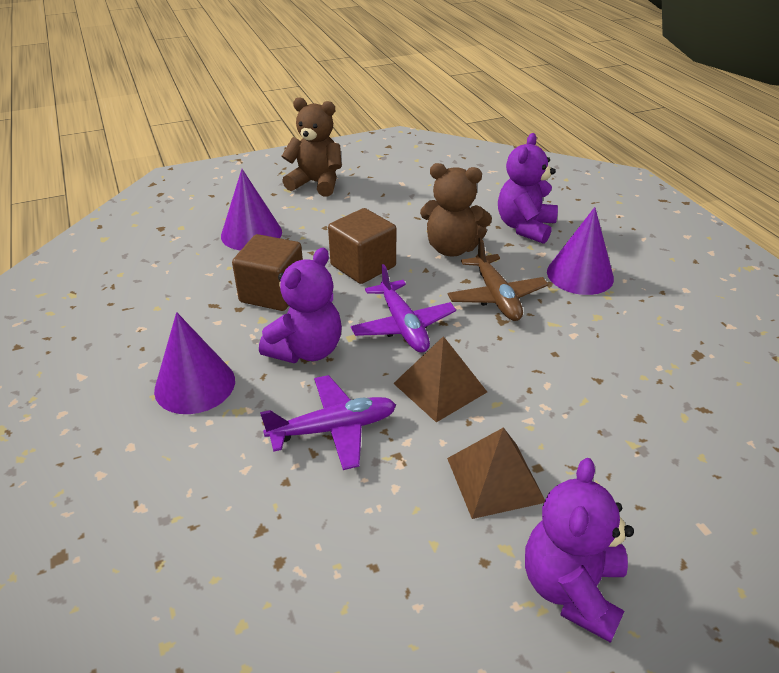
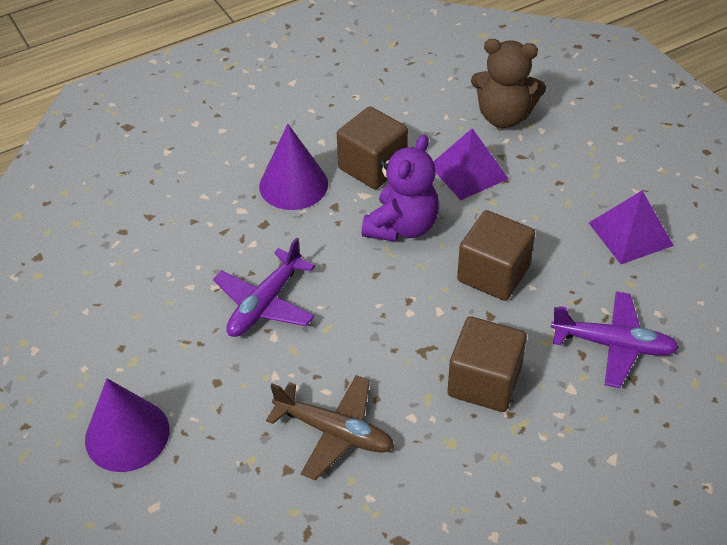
brown cube: 2 -> 3
brown pyramid: 2 -> 0
brown teddy bear: 2 -> 1
purple cone: 3 -> 2
purple pyramid: 0 -> 2
purple teddy bear: 3 -> 1

